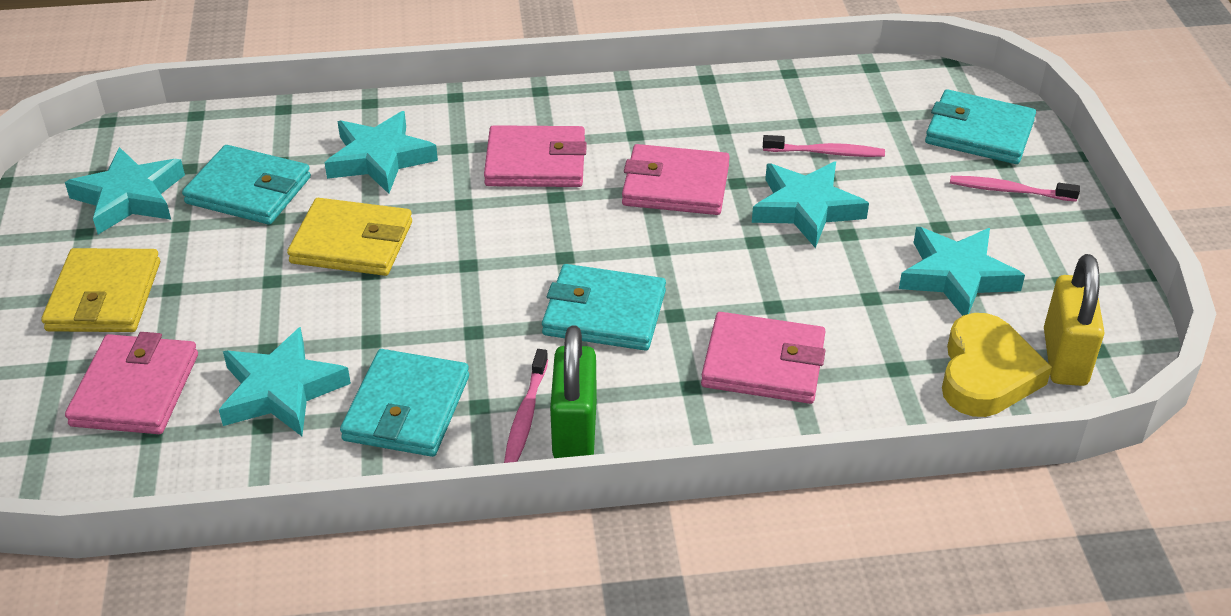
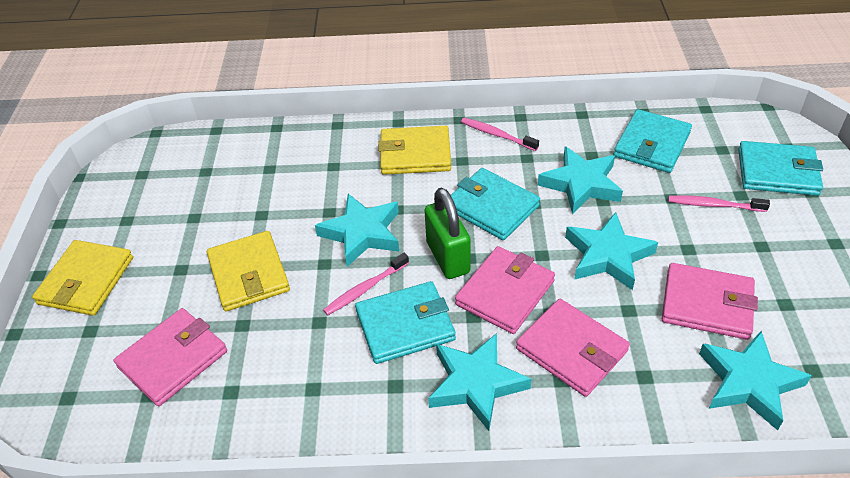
yellow heart: 1 -> 0
yellow padlock: 1 -> 0
yellow wallet: 2 -> 3

